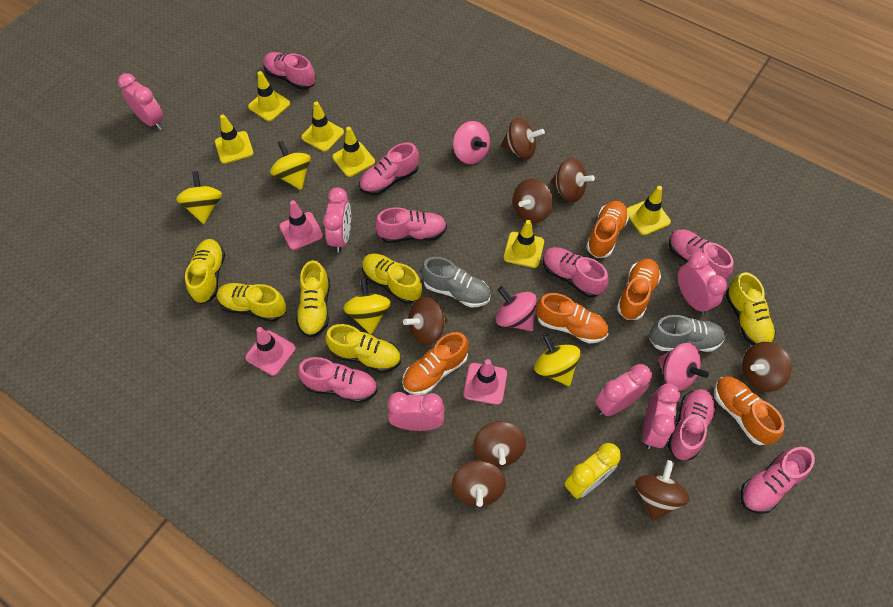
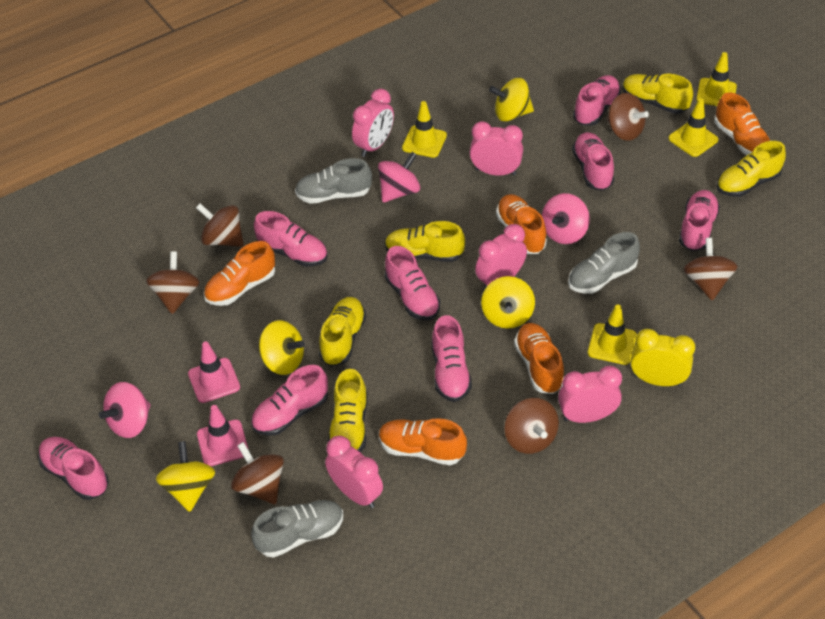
brown spinning top: 8 -> 6
grey shoe: 2 -> 3
pink clock: 6 -> 5
pink traffic cone: 3 -> 2
yellow shoe: 6 -> 5
yellow traffic cone: 6 -> 4

